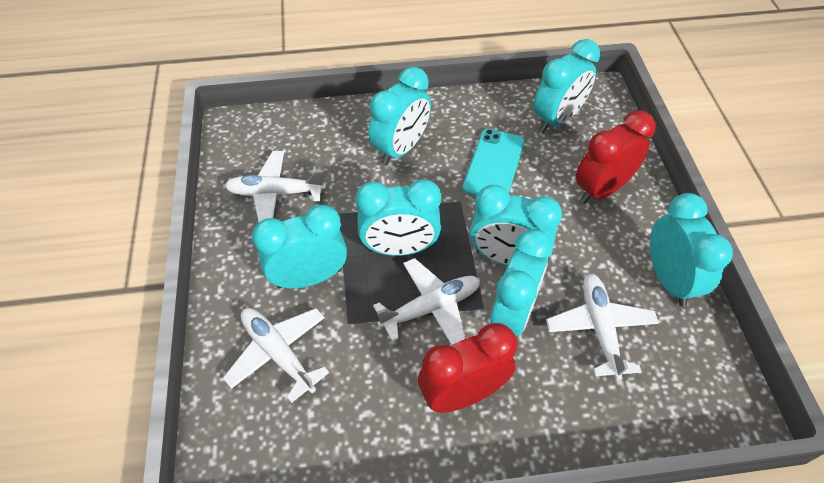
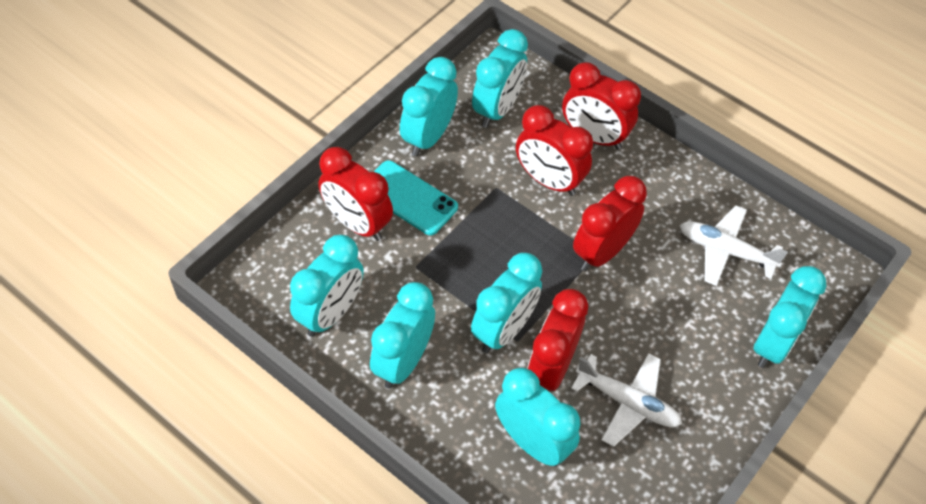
red clock: 2 -> 5
white plane: 4 -> 2

